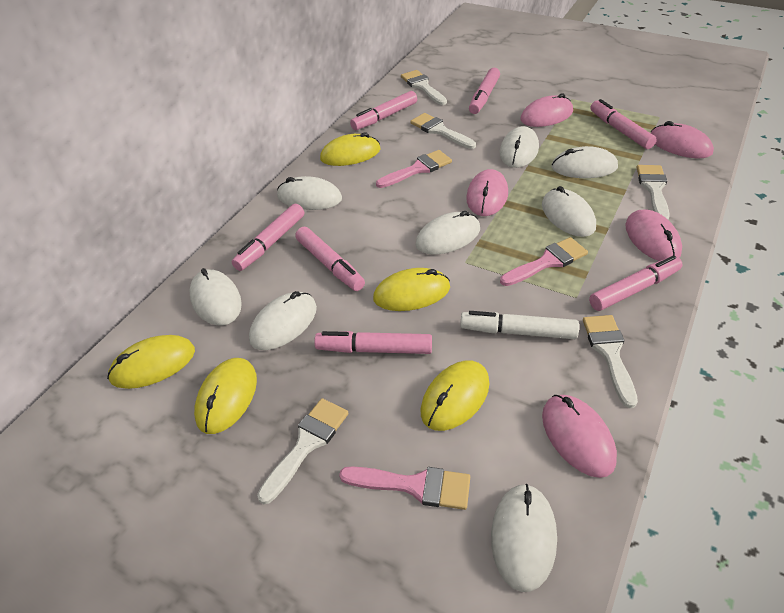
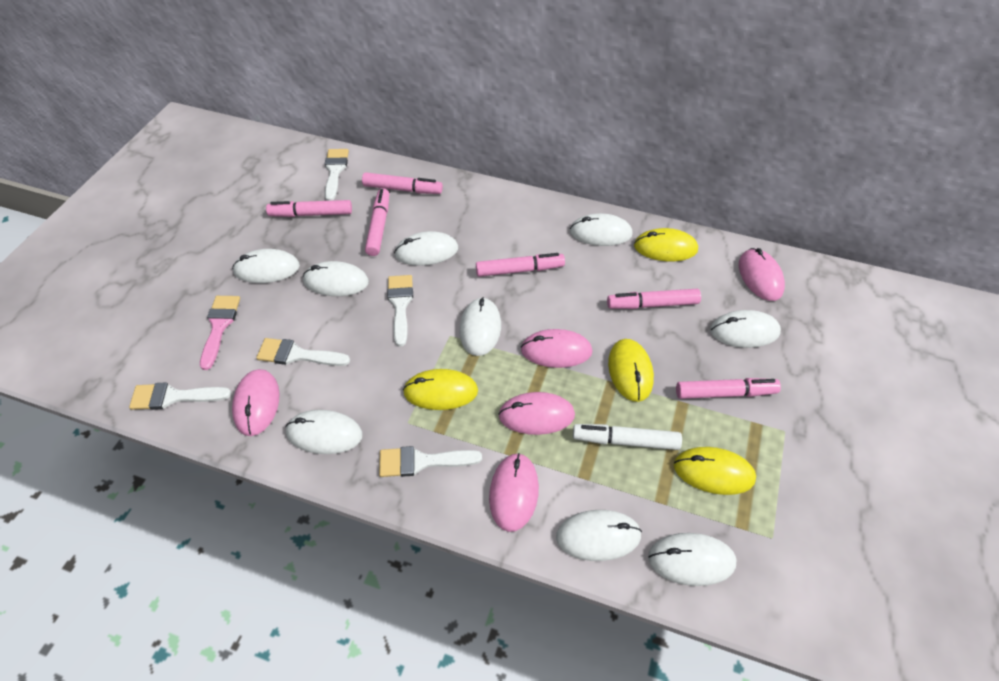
pink brush: 3 -> 1
pink marker: 7 -> 6
white mouse: 8 -> 9
yellow mouse: 5 -> 4

